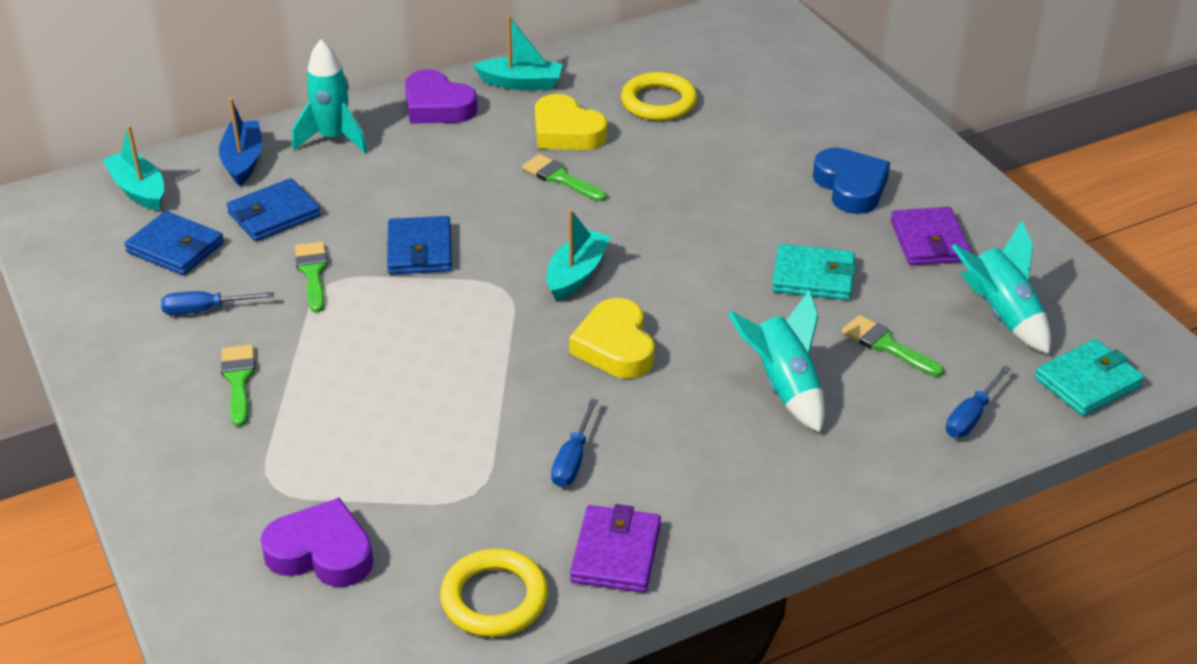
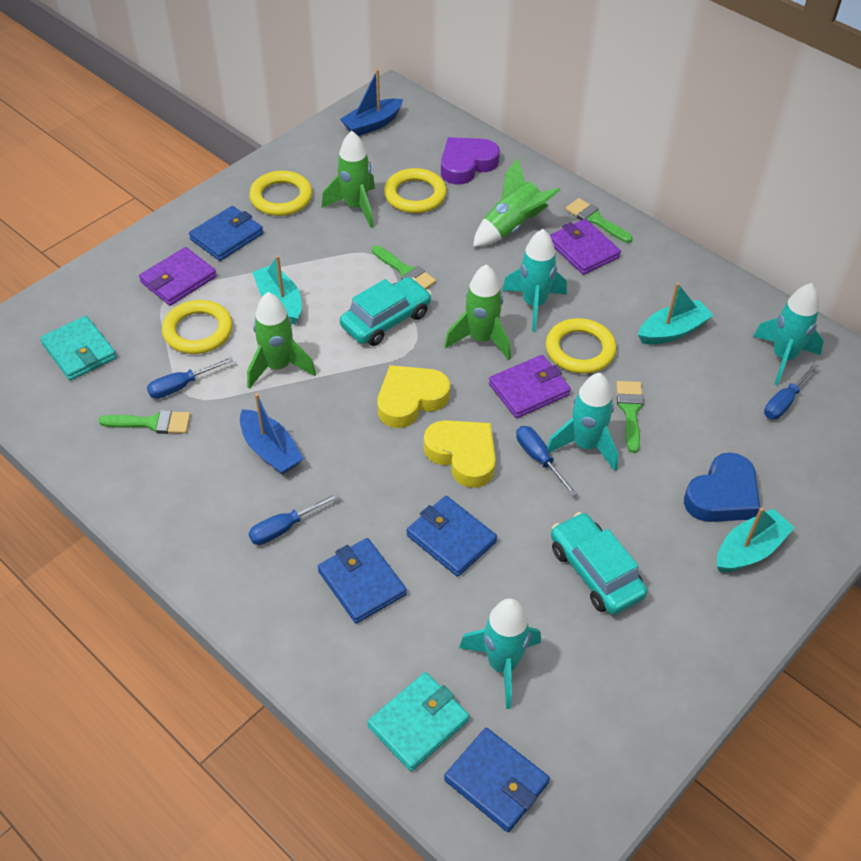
blue boat: 1 -> 2
blue screwdriver: 3 -> 4
blue wallet: 3 -> 4
green rocket: 0 -> 4
purple heart: 2 -> 1
purple wallet: 2 -> 3
turquoise car: 0 -> 2
turquoise rocket: 3 -> 4
yellow ring: 2 -> 4

